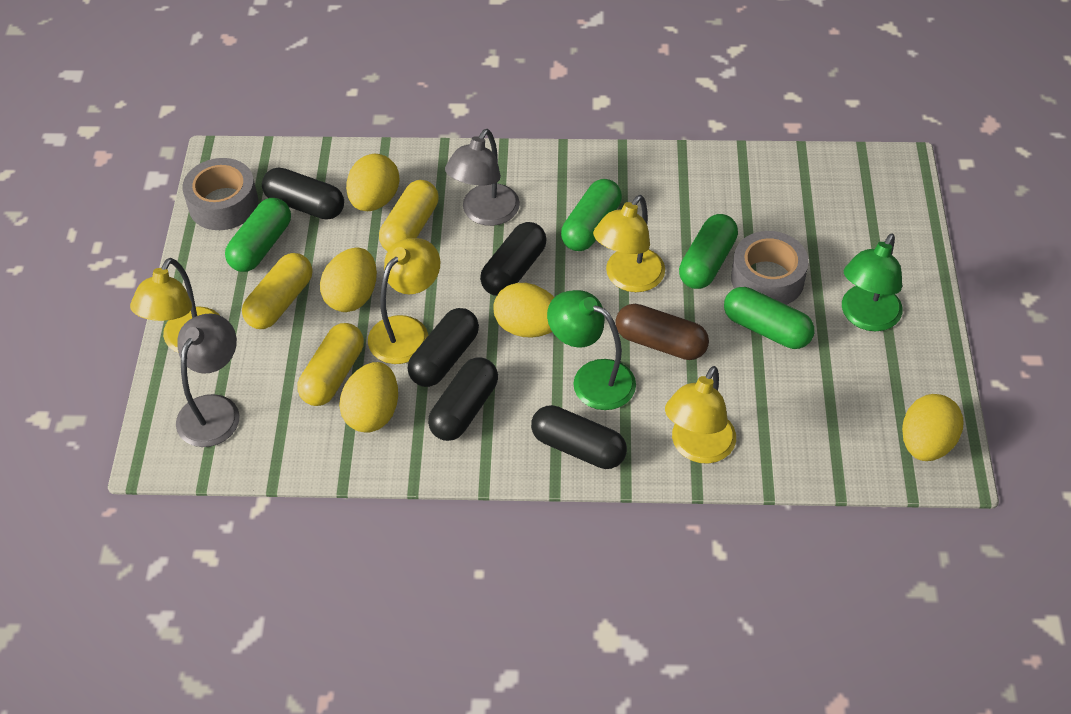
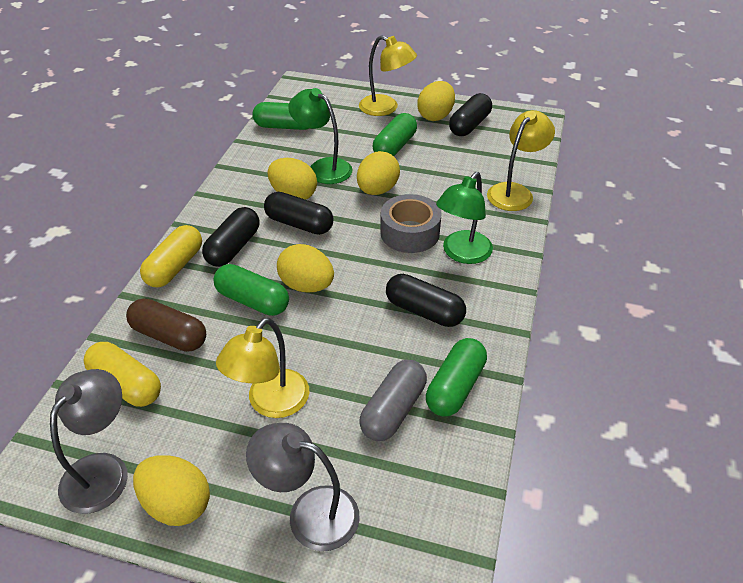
black capsule: 5 -> 4
grey capsule: 0 -> 1
grey tape: 2 -> 1
yellow capsule: 3 -> 2
yellow lamp: 4 -> 3

